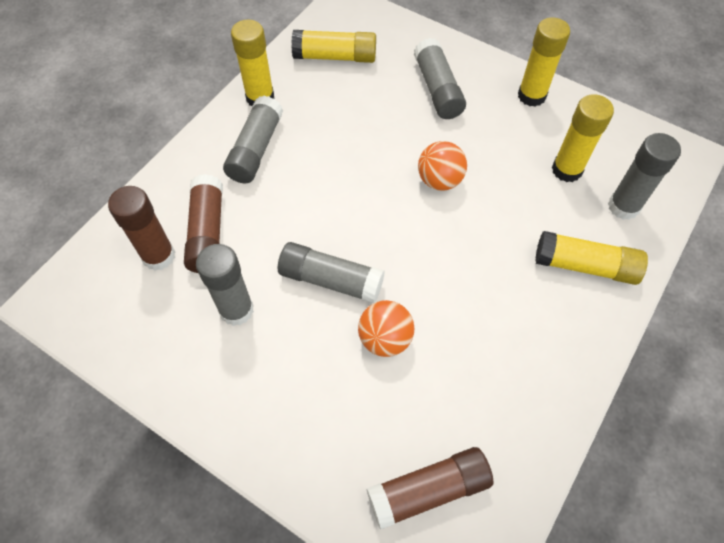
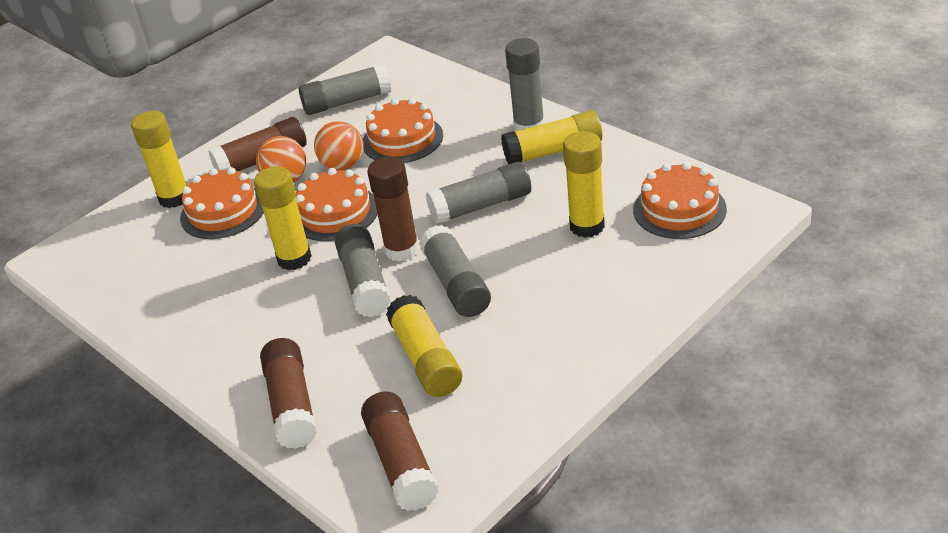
brown glue stick: 3 -> 4
orange cake: 0 -> 4

